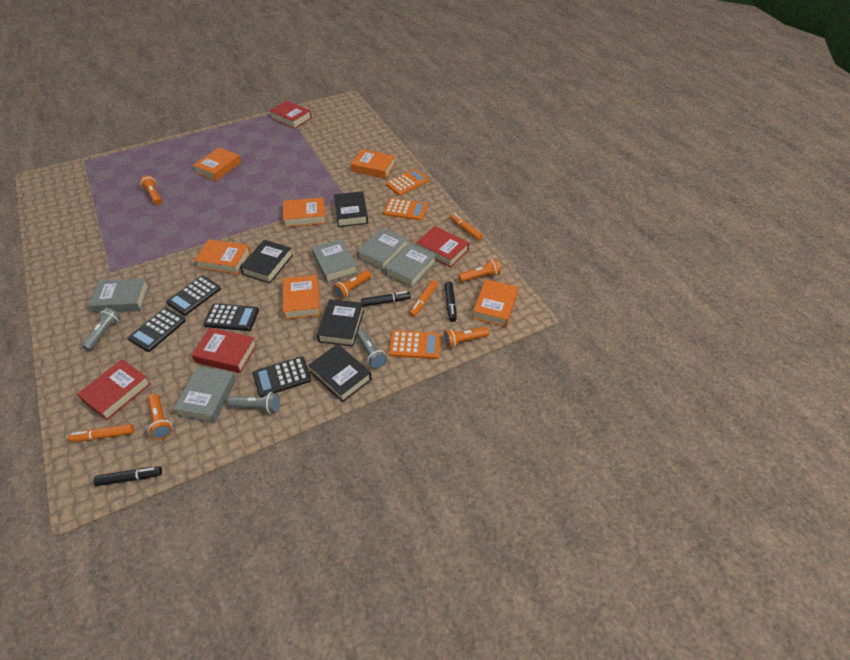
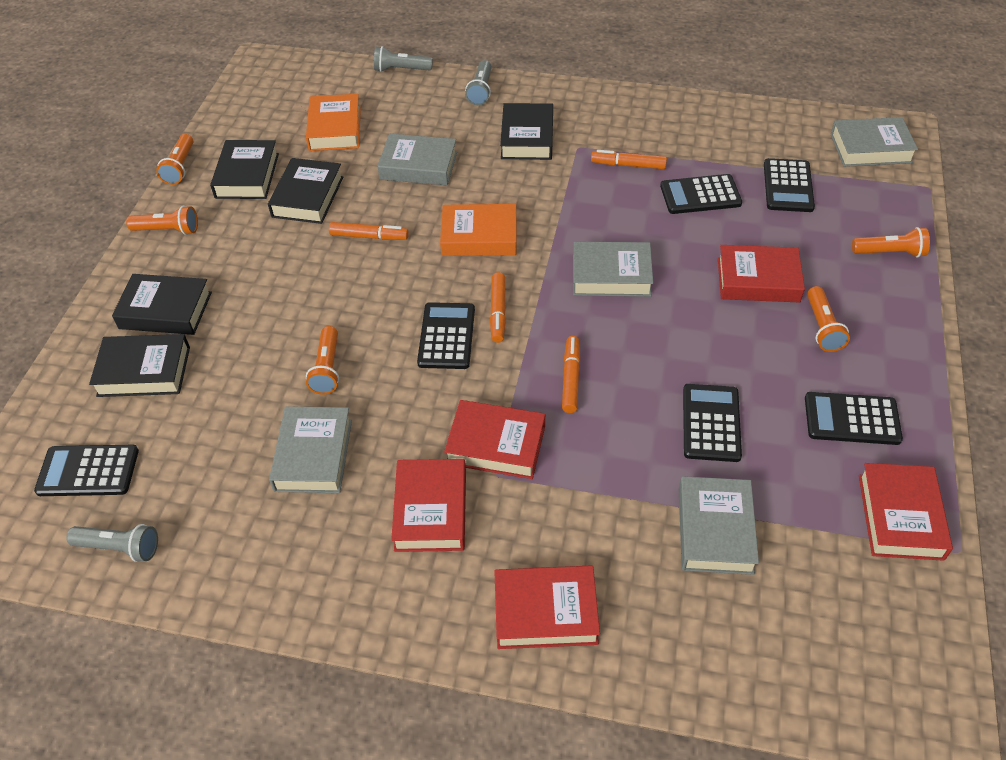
black book: 4 -> 5
black calculator: 4 -> 6
black marker: 3 -> 0
orange book: 6 -> 2
orange calculator: 3 -> 0
orange marker: 3 -> 4
red book: 4 -> 5

